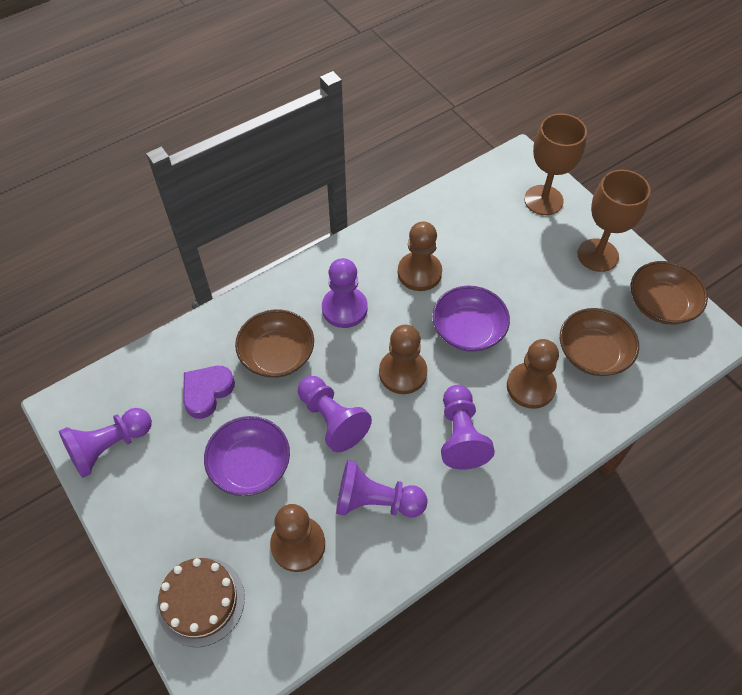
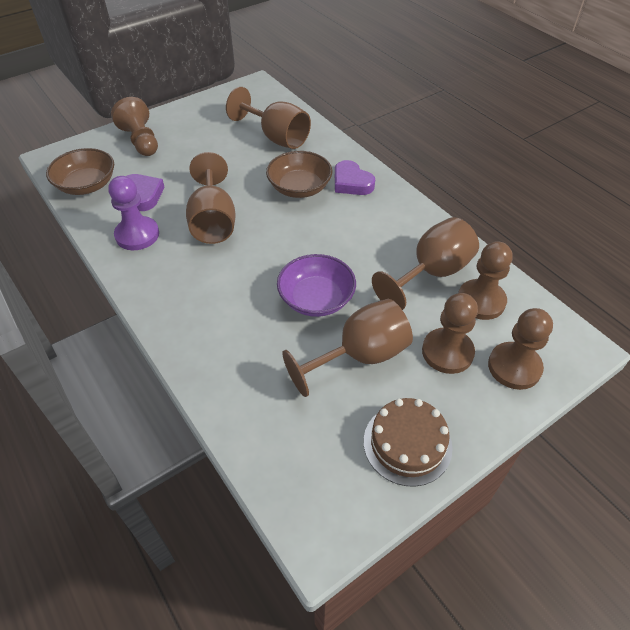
brown bowl: 3 -> 2
brown goblet: 2 -> 4
purple bowl: 2 -> 1
purple heart: 1 -> 2
purple pawn: 5 -> 1

